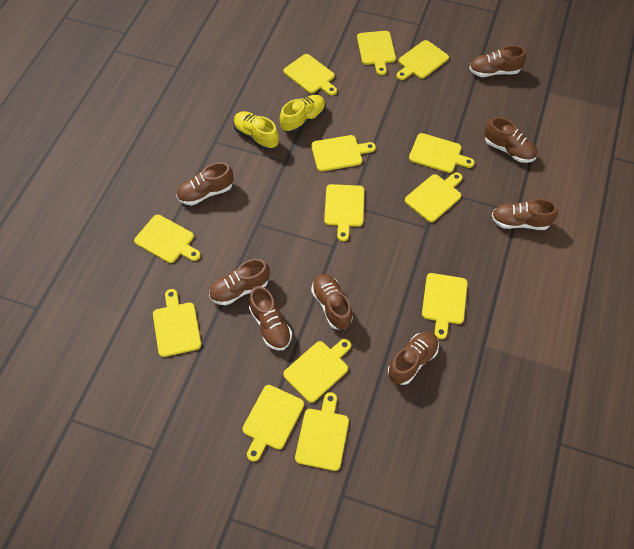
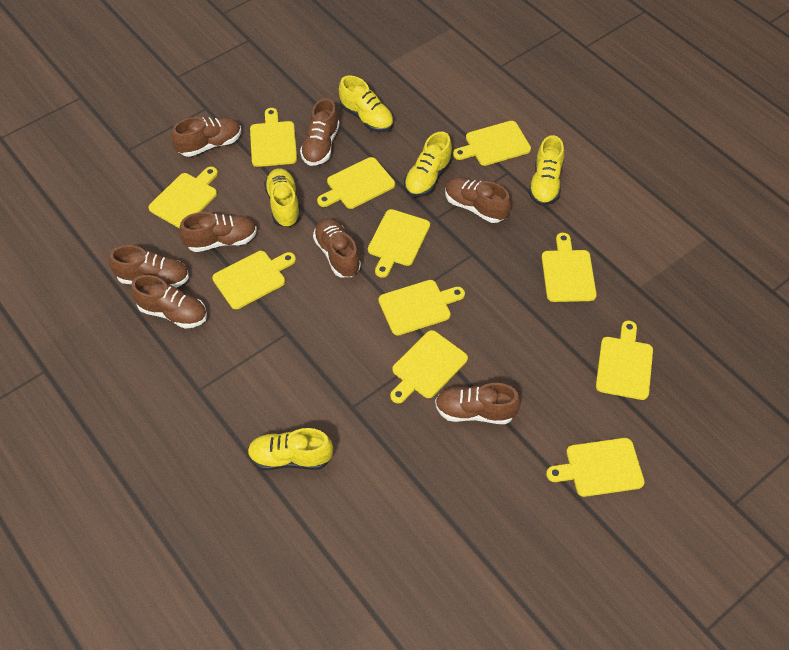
yellow cutting board: 13 -> 11
yellow shoe: 2 -> 5

